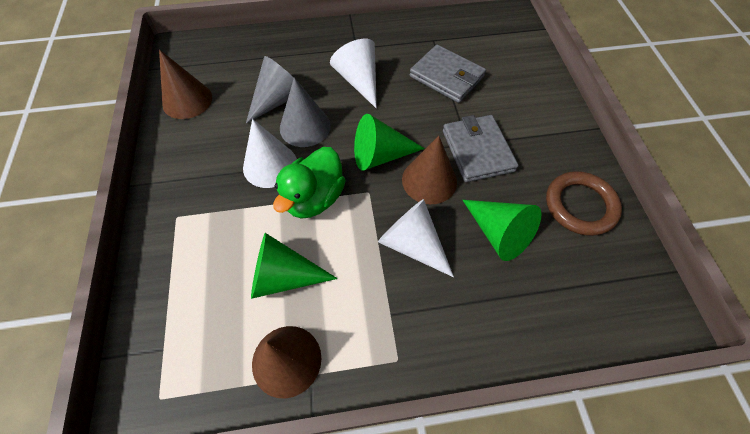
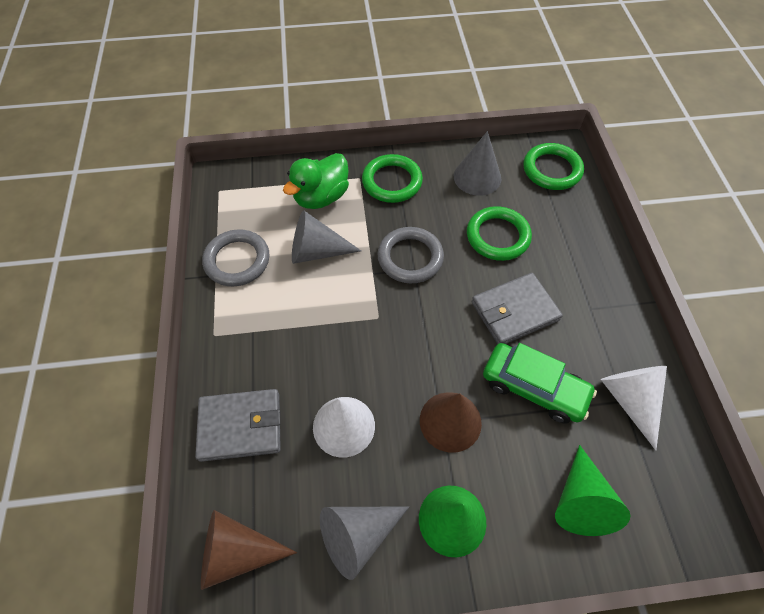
brown cone: 3 -> 2
brown ring: 1 -> 0
green car: 0 -> 1
green cone: 3 -> 2
green ring: 0 -> 3
grey cone: 2 -> 3
grey ring: 0 -> 2
white cone: 3 -> 2

